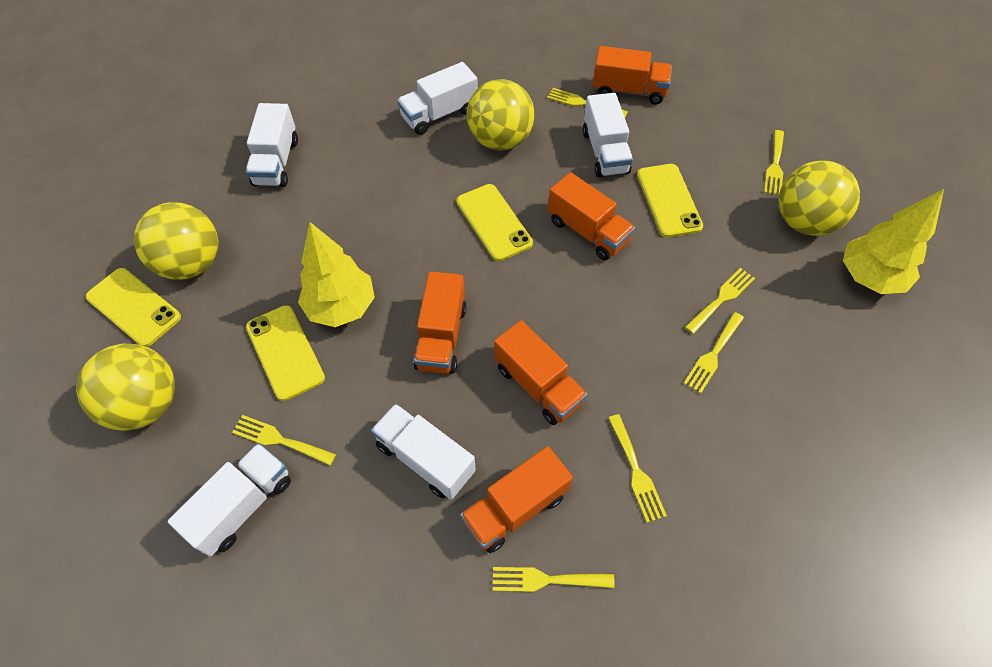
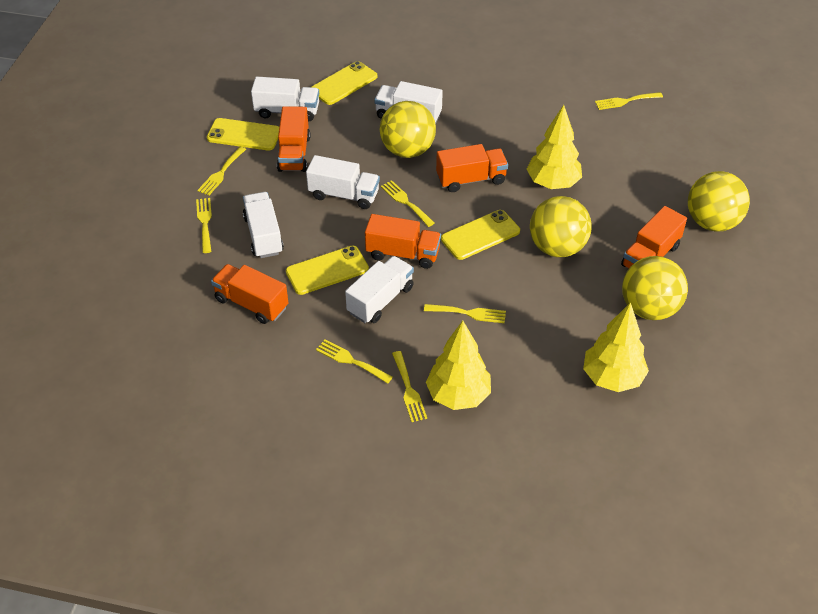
yellow tree: 2 -> 3

